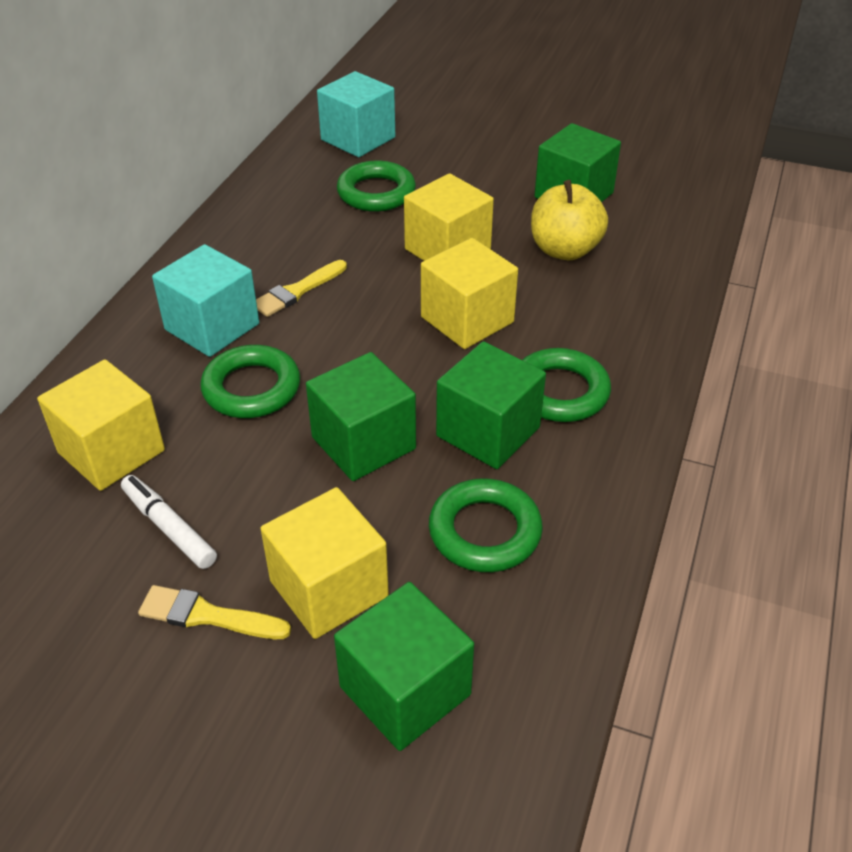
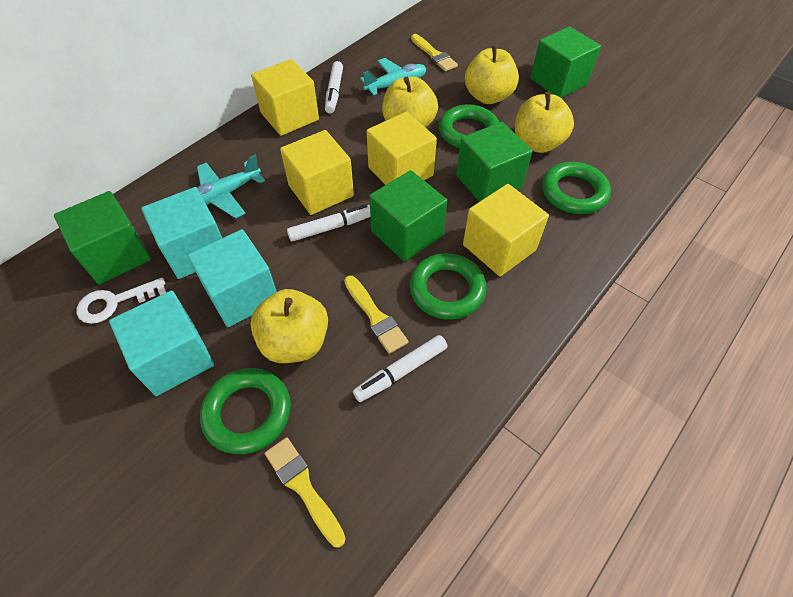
turquoise cube: 2 -> 3
turquoise plane: 0 -> 2
white key: 0 -> 1
white marker: 1 -> 3
yellow apple: 1 -> 4
yellow brush: 2 -> 3

